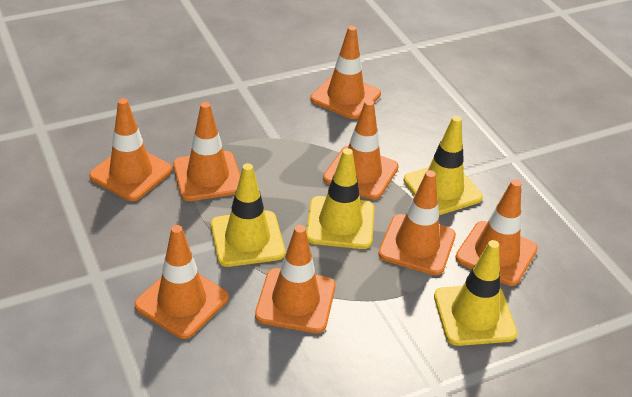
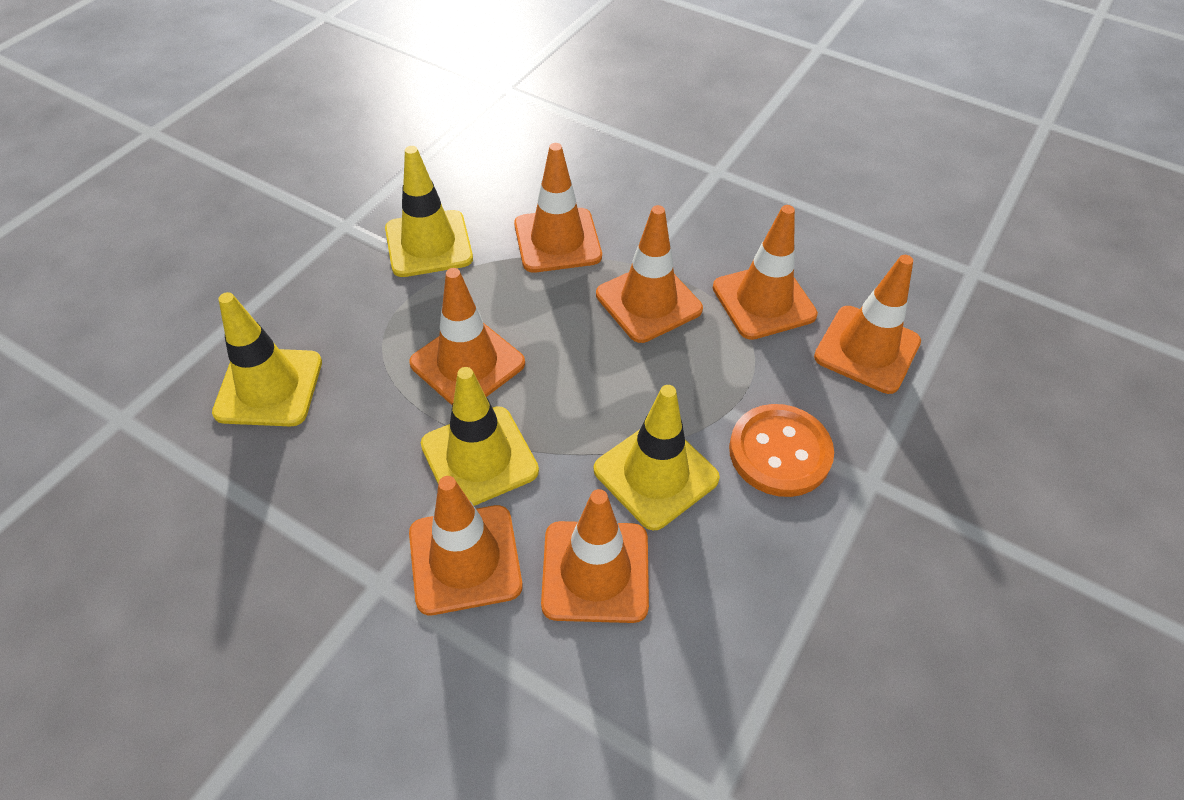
orange button: 0 -> 1
orange traffic cone: 8 -> 7

